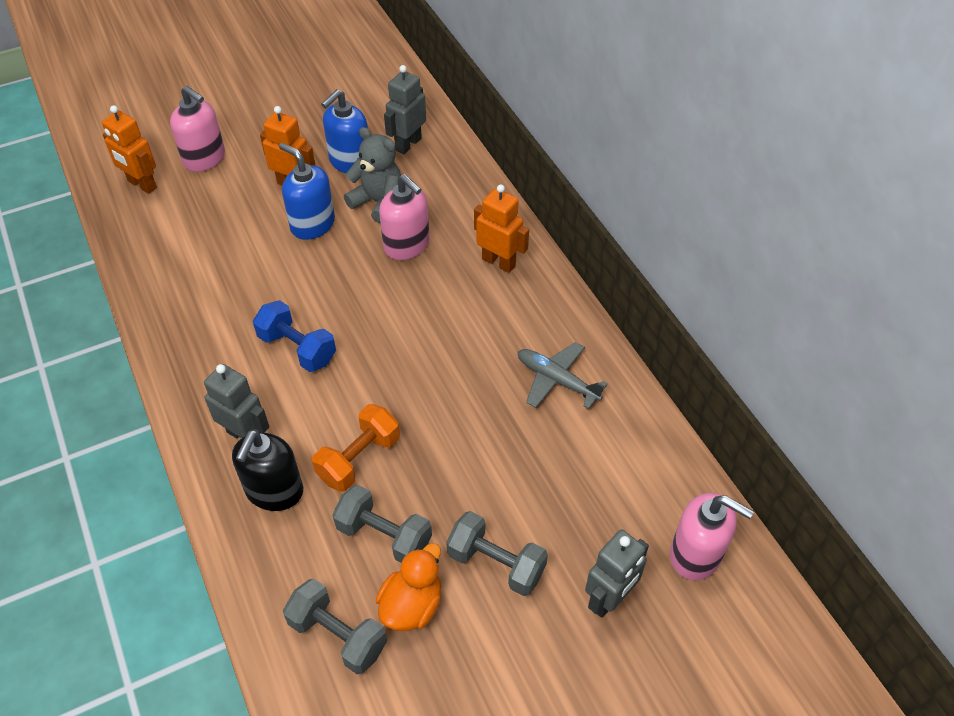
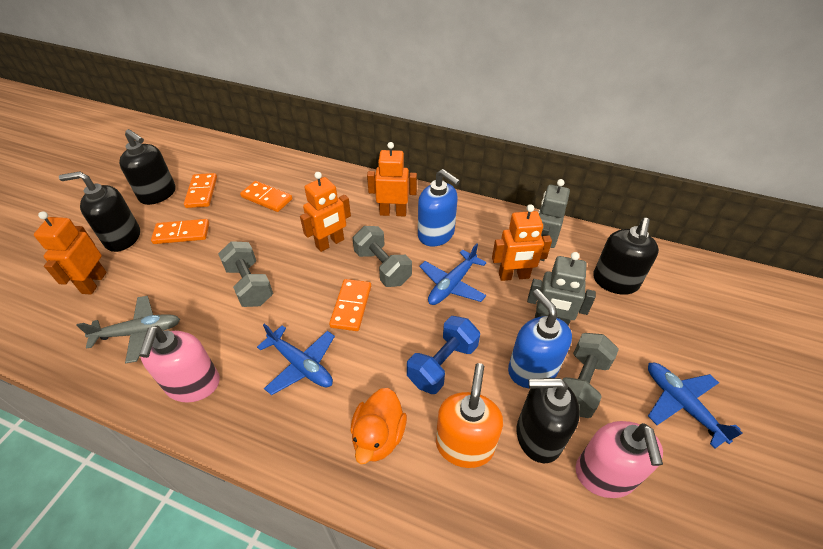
black soap dispenser: 1 -> 4
blue plane: 0 -> 3
grey robot: 3 -> 2
grey teddy bear: 1 -> 0
orange domino: 0 -> 4
orange dumbbell: 1 -> 0
orange robot: 3 -> 4
orange soap dispenser: 0 -> 1
pink soap dispenser: 3 -> 2

